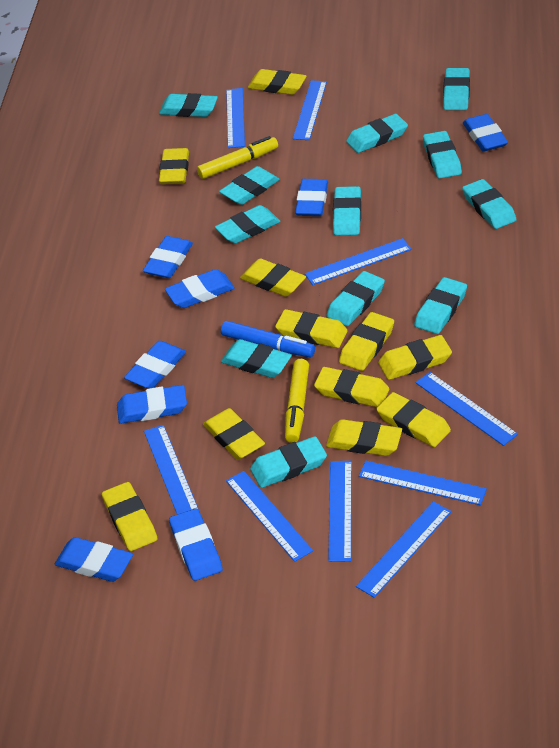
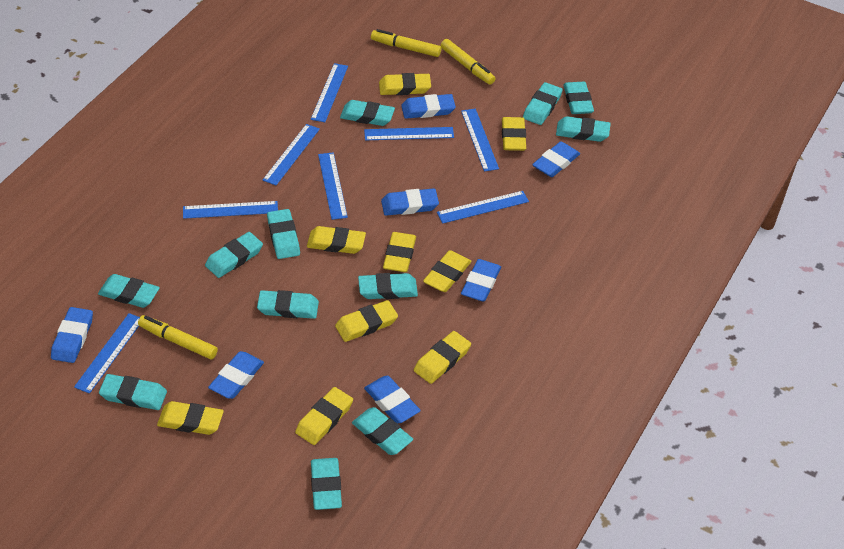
blue eraser: 8 -> 7
blue marker: 1 -> 0
blue ruler: 9 -> 8
yellow eraser: 11 -> 9
yellow marker: 2 -> 3

